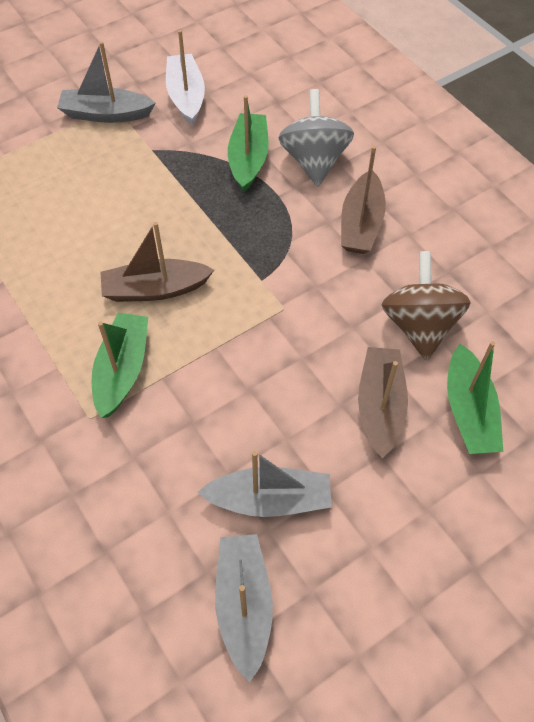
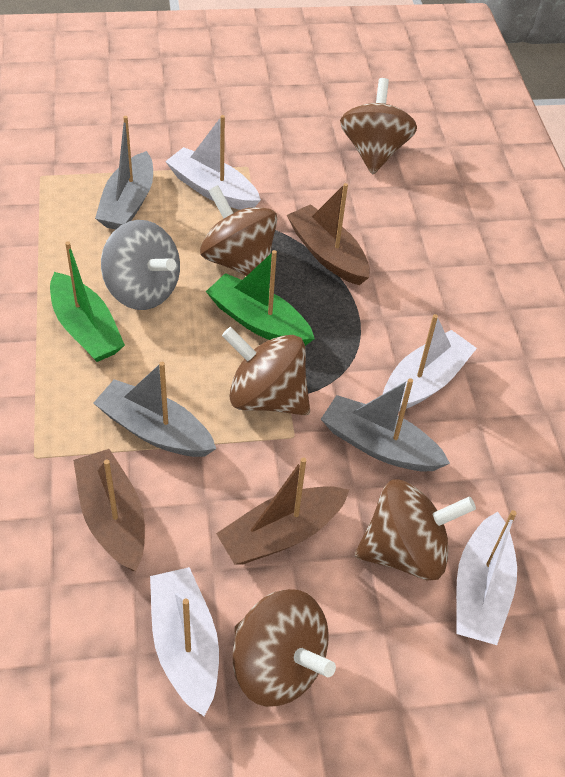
brown spinning top: 1 -> 5
green boat: 3 -> 2
white boat: 1 -> 4

